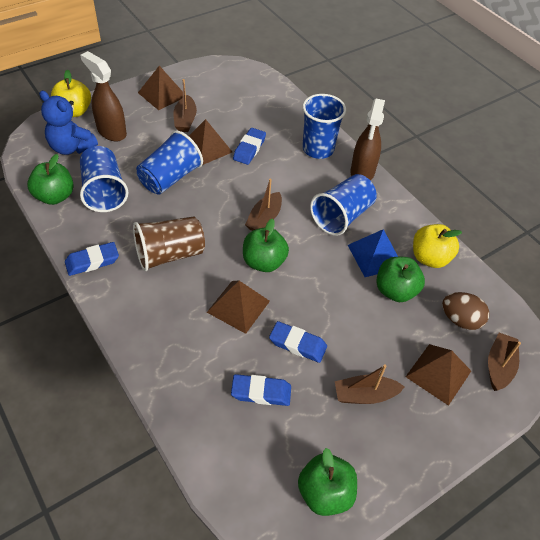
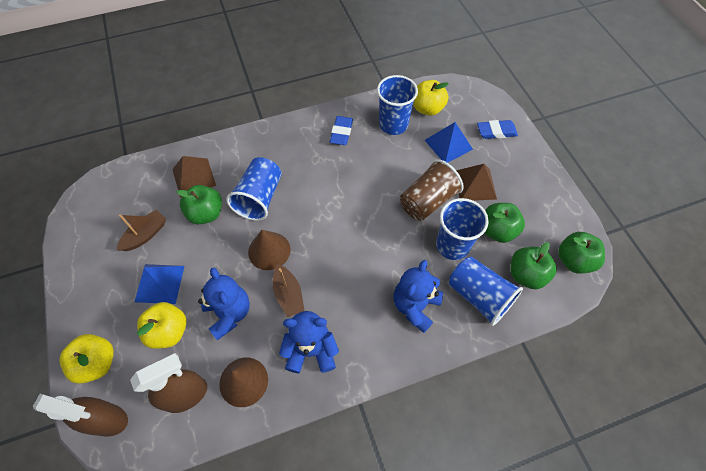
blue eraser: 4 -> 2
blue pyramid: 1 -> 2
blue teddy bear: 1 -> 3
brown boat: 4 -> 2
brown cone: 0 -> 2
brown egg: 1 -> 0
brown pyramid: 4 -> 2
yellow apple: 2 -> 3

